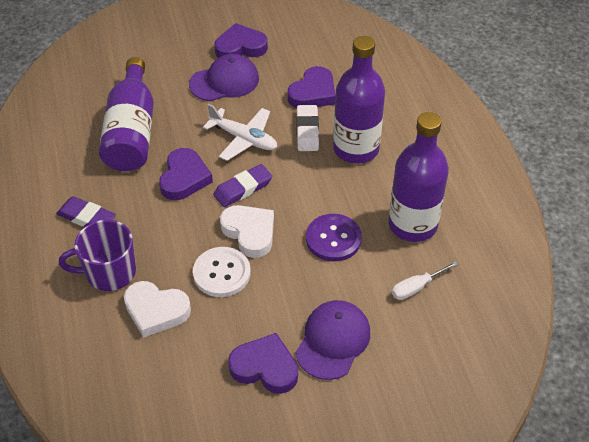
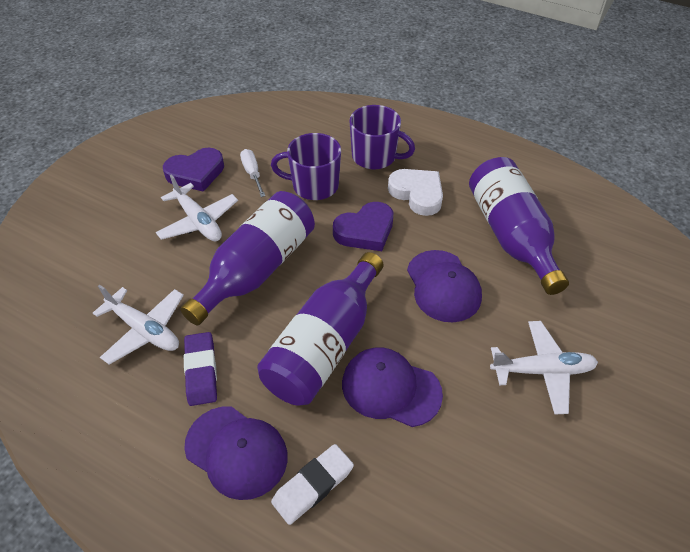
purple button: 1 -> 0
purple cap: 2 -> 3
purple eraser: 2 -> 1
purple heart: 4 -> 2
purple mug: 1 -> 2
white button: 1 -> 0
white heart: 2 -> 1
white plane: 1 -> 3

